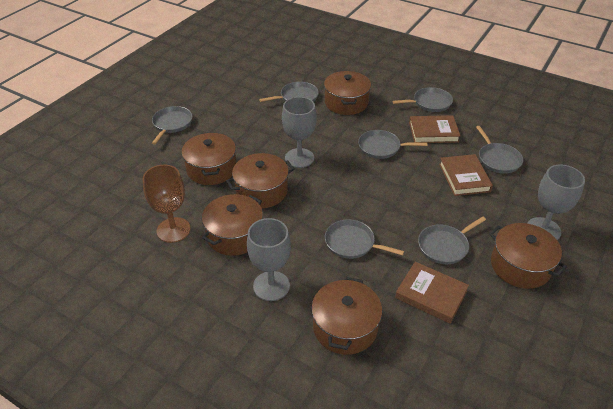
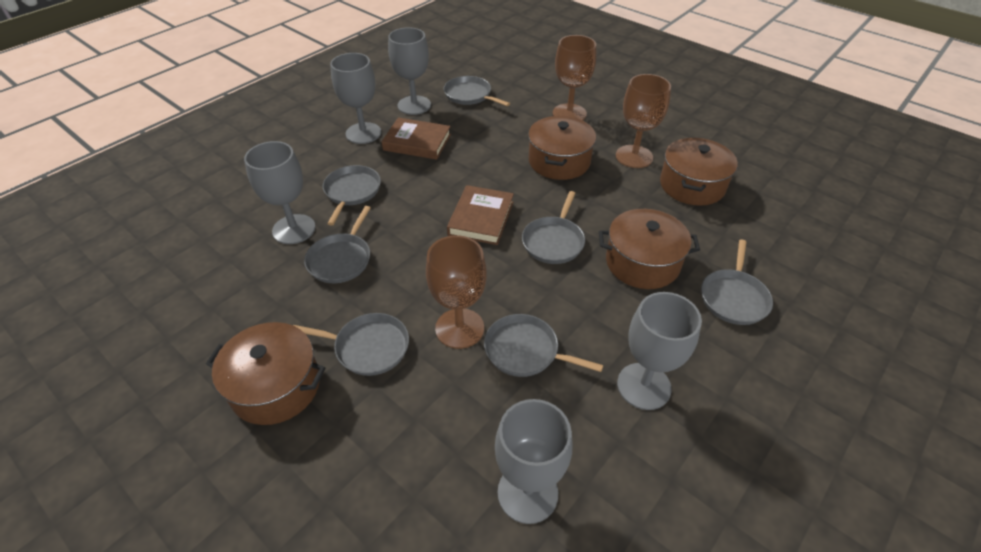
brown book: 3 -> 2
brown goblet: 1 -> 3
brown pot: 6 -> 4
grey goblet: 3 -> 5

